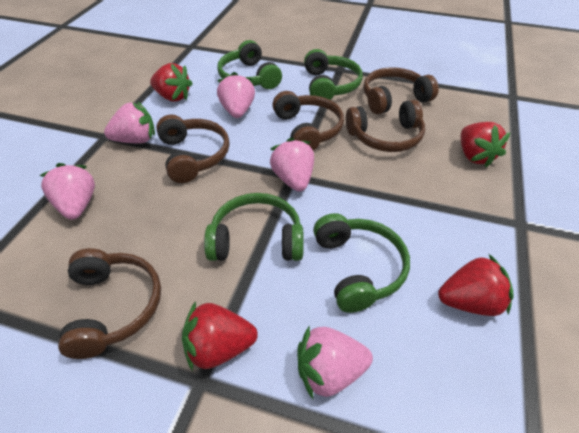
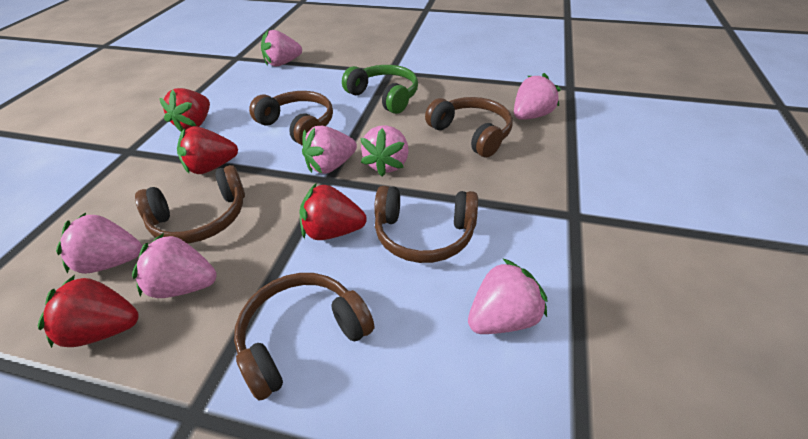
green headphones: 4 -> 1
pink strawberry: 5 -> 7

